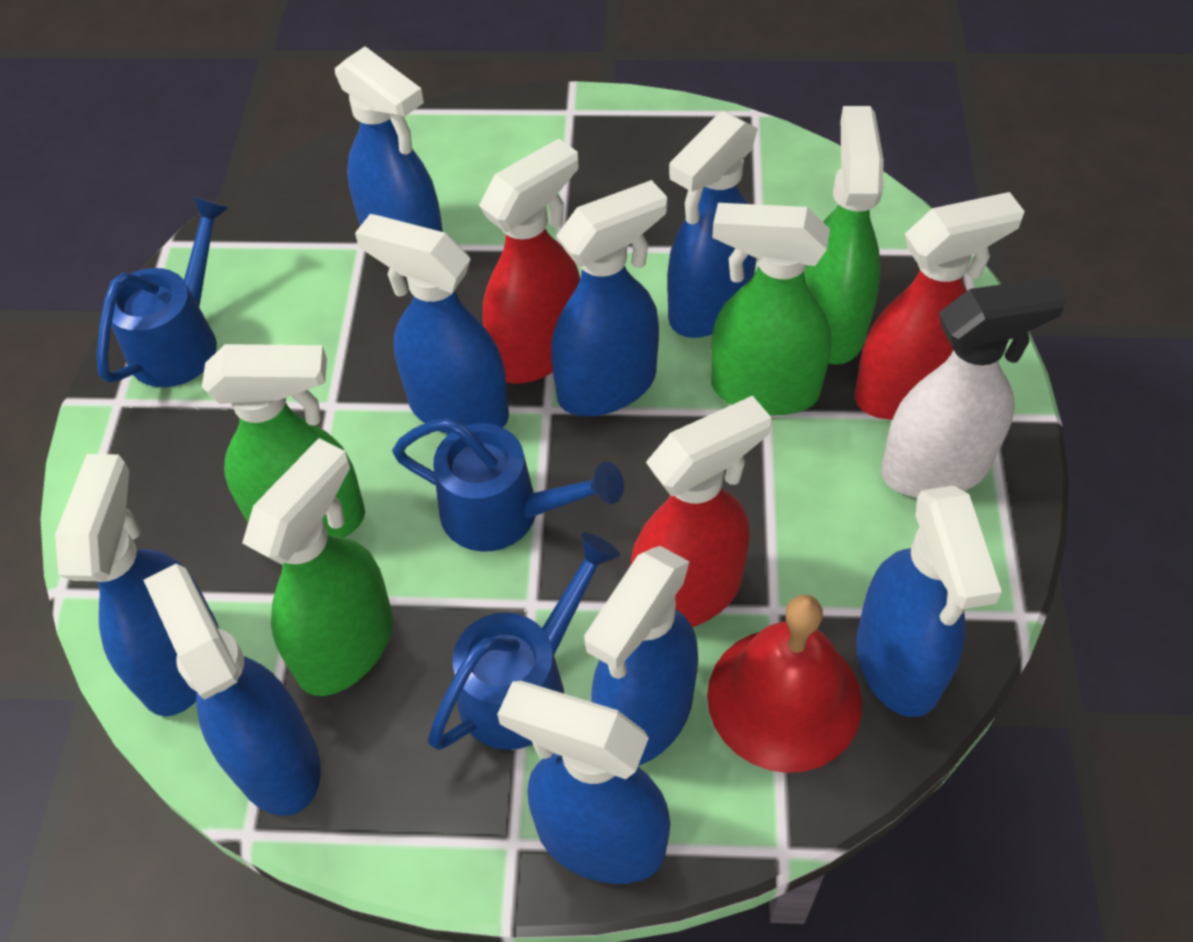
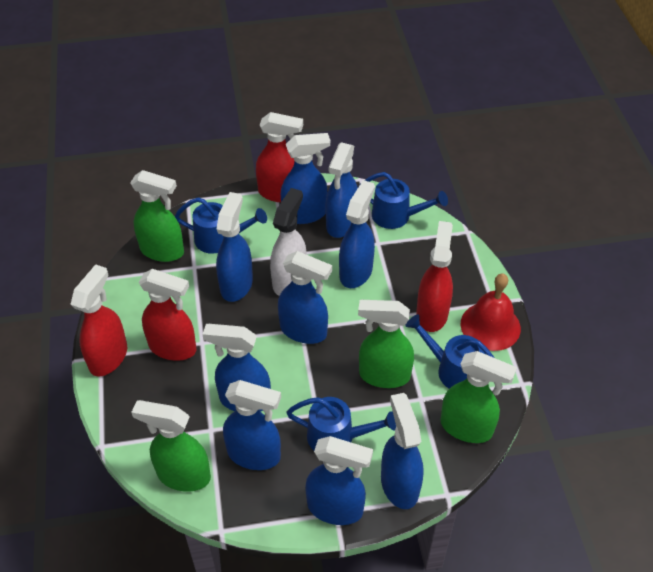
blue watering can: 3 -> 4
red spray bottle: 3 -> 4

